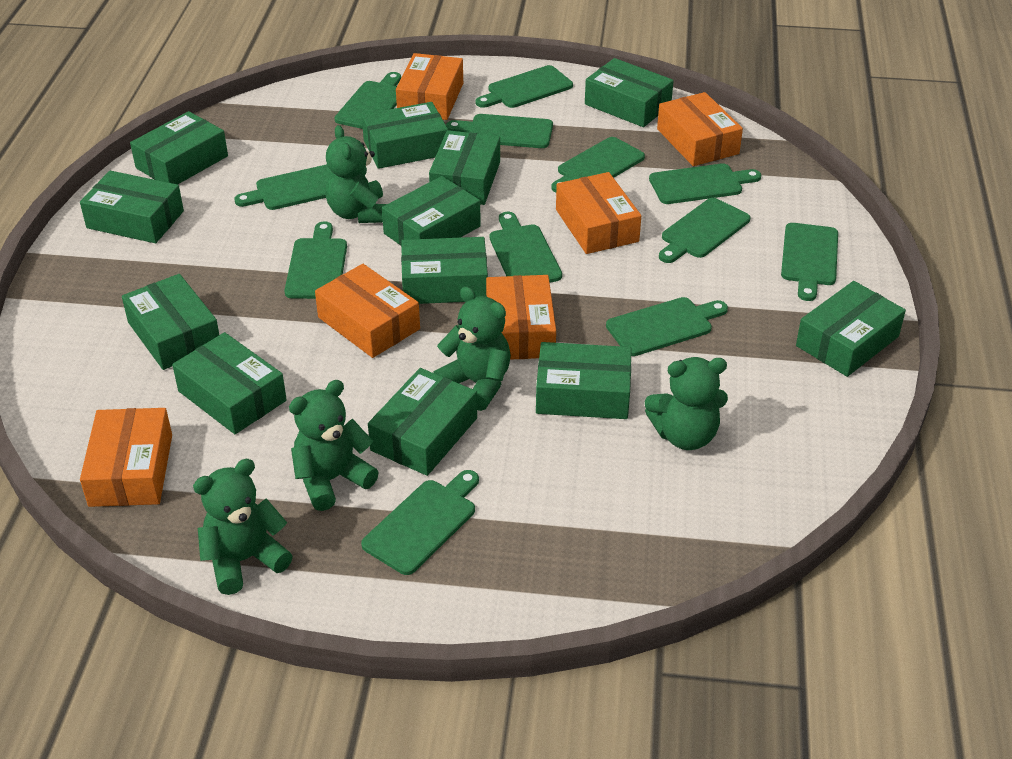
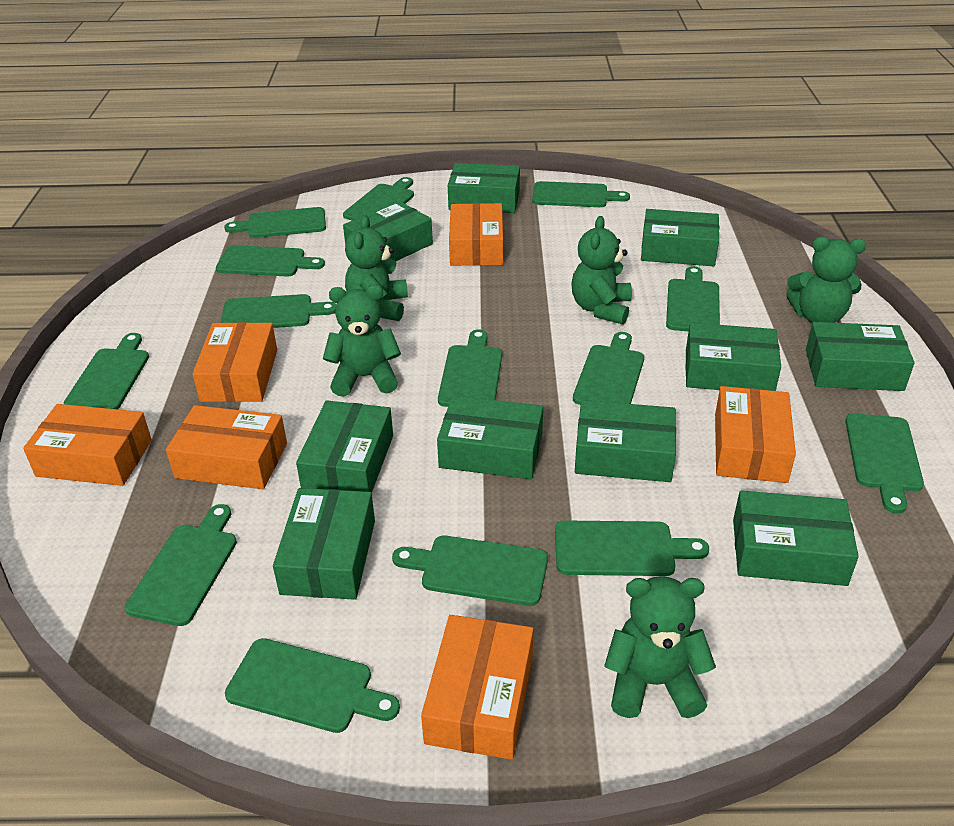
green box: 12 -> 10
green cutting board: 12 -> 14

